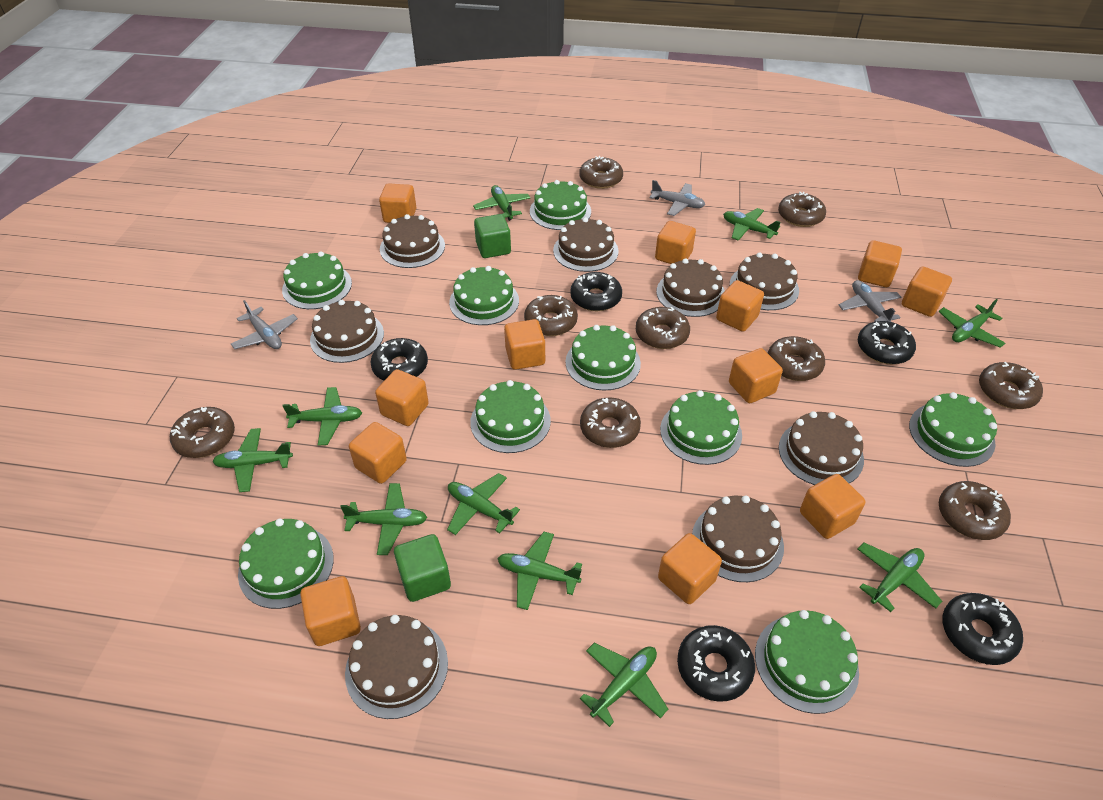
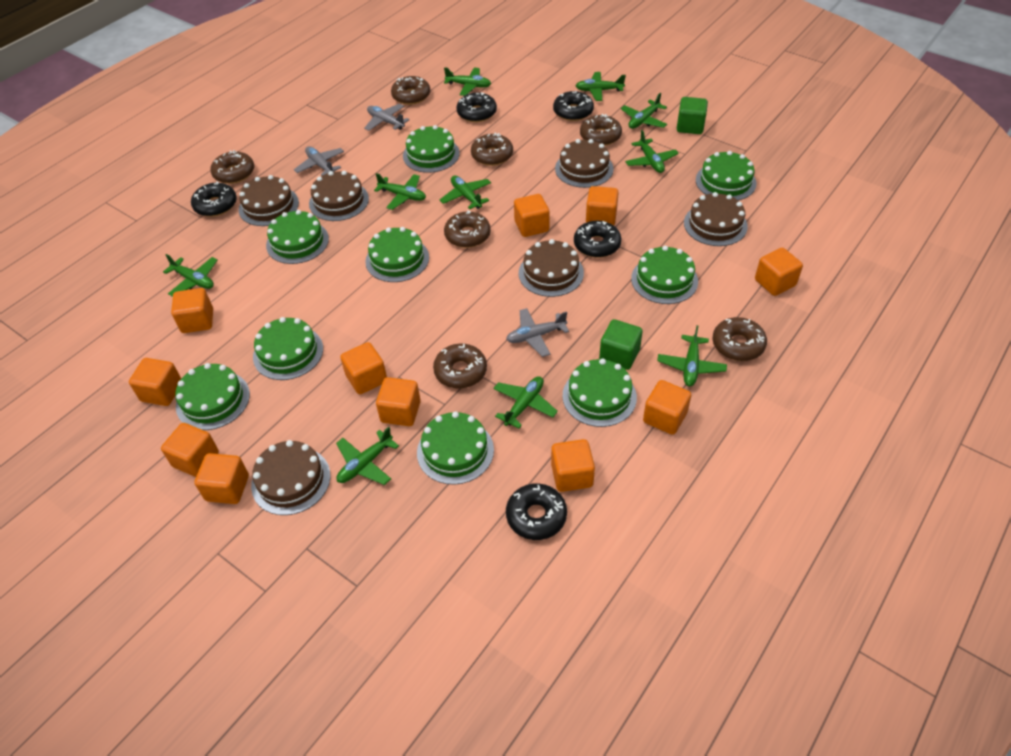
brown cake: 8 -> 6
brown donut: 9 -> 7
orange cube: 12 -> 11

